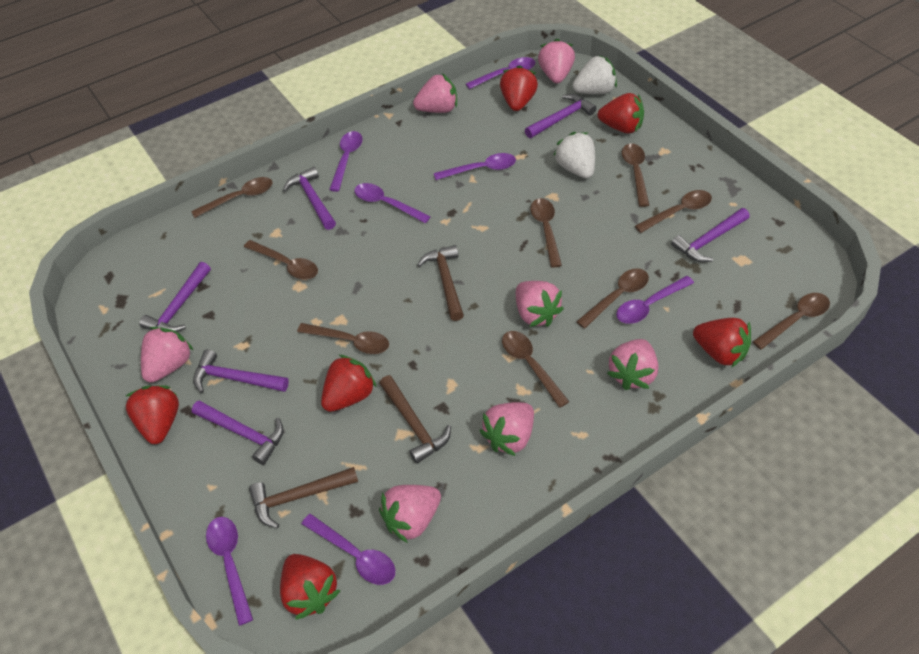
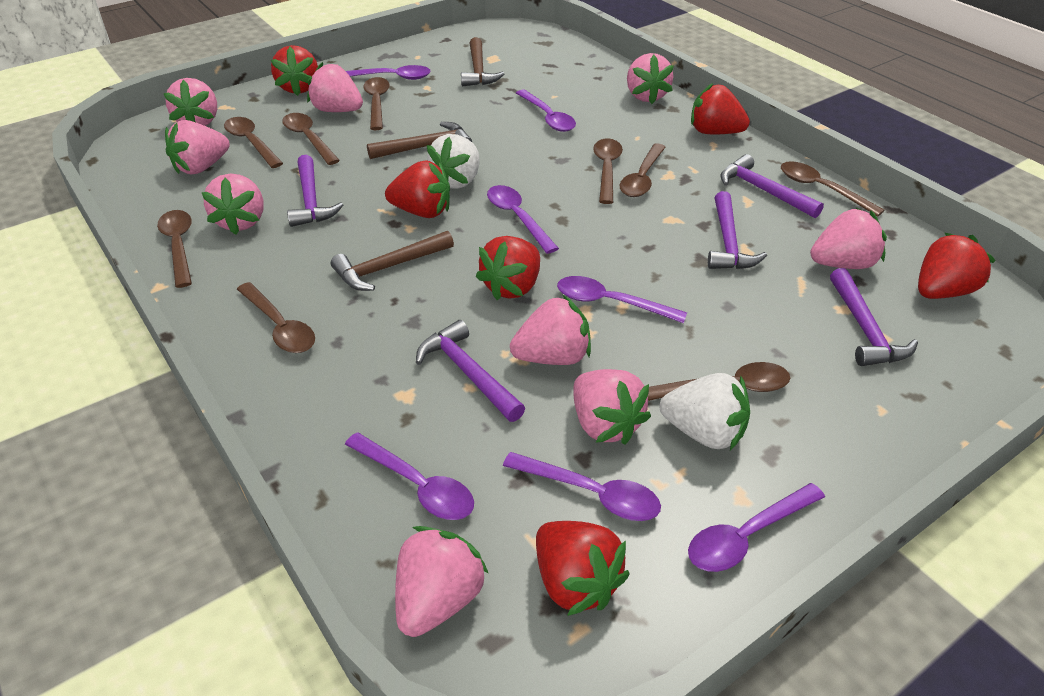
pink strawberry: 7 -> 9
purple hammer: 6 -> 5

